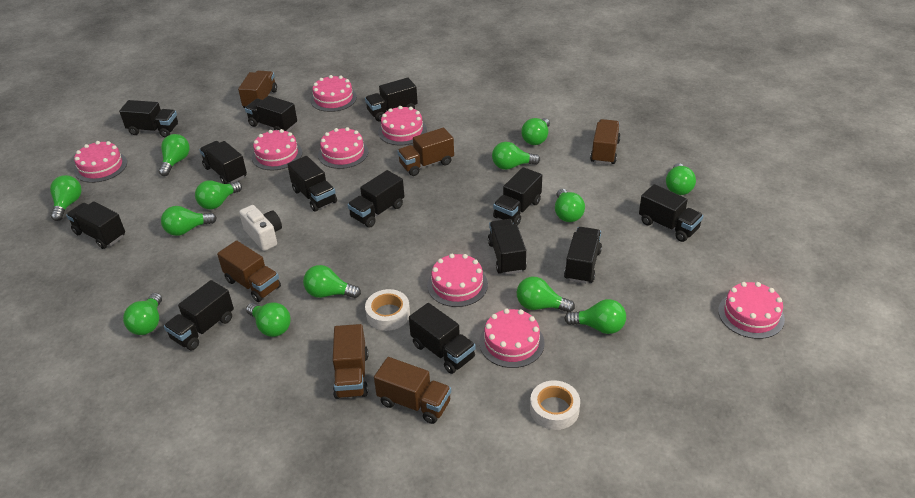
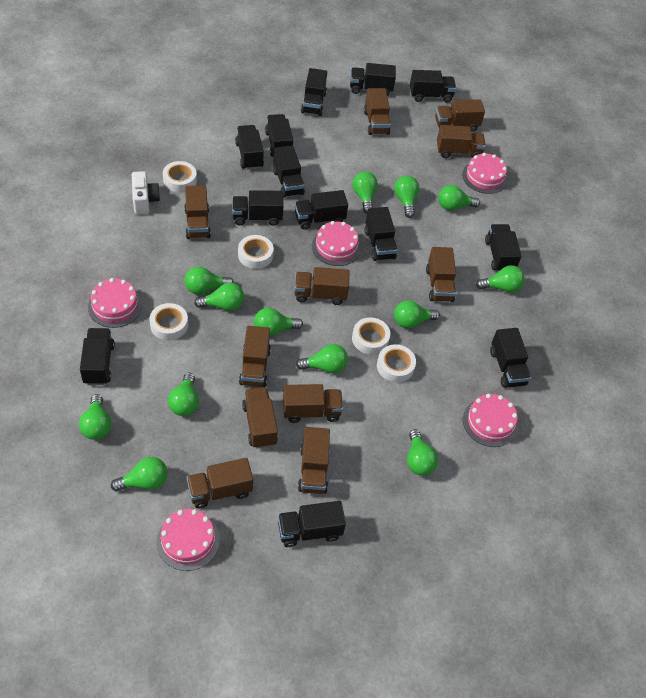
brown truck: 6 -> 11
pink cake: 8 -> 5
white tape: 2 -> 5

